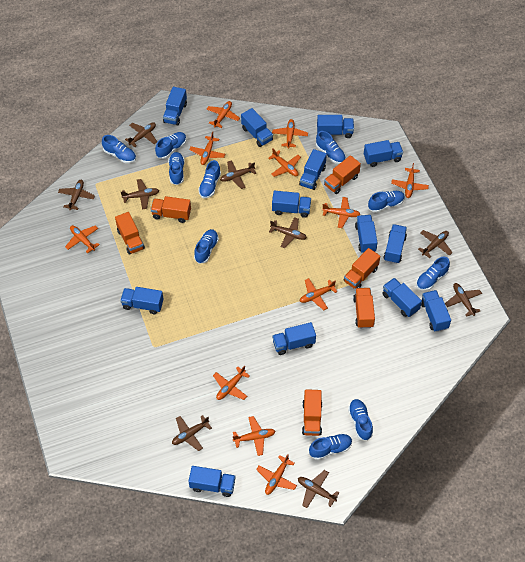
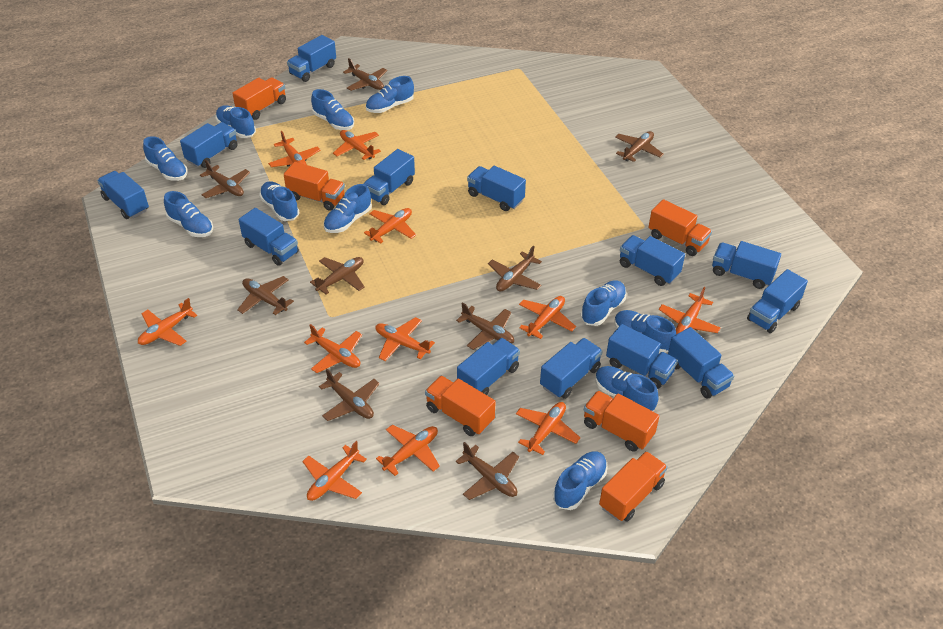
blue shoe: 10 -> 11

